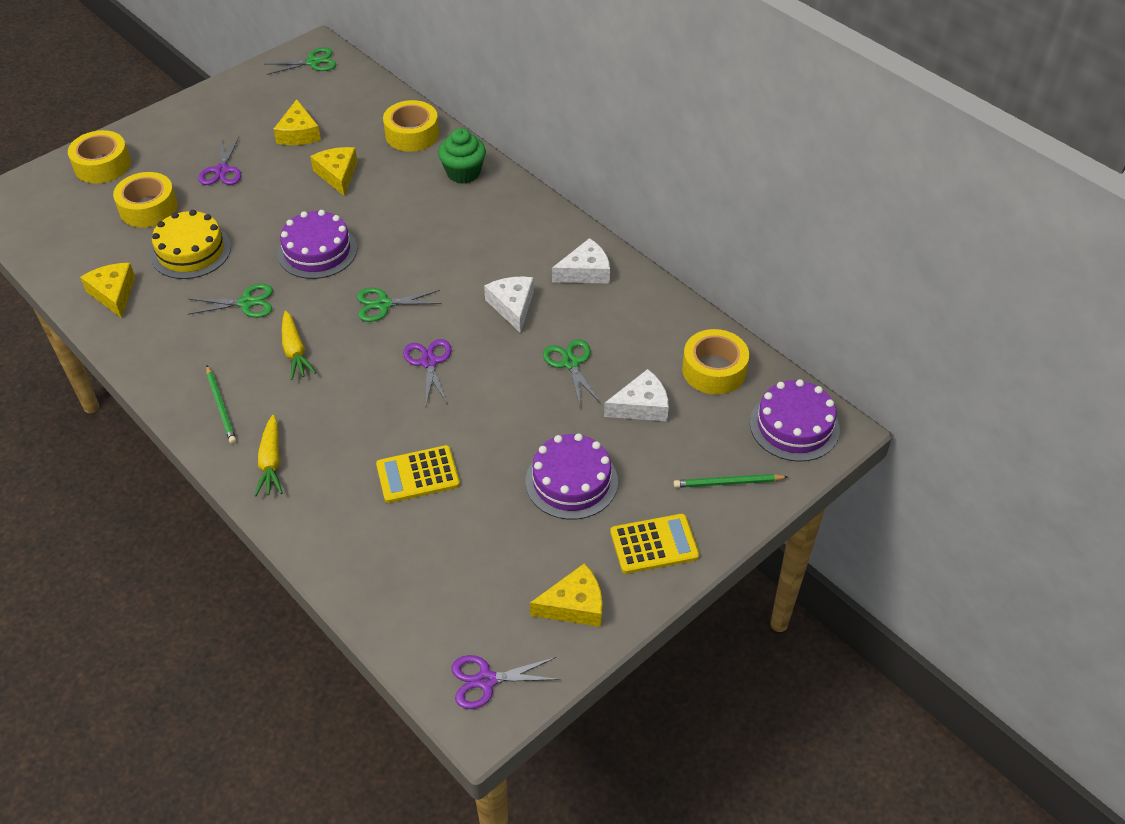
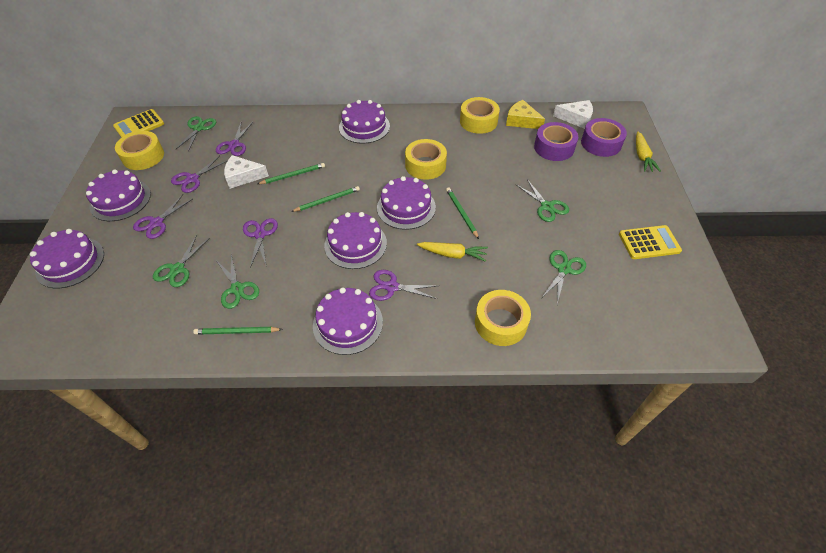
green cupcake: 1 -> 0
green pencil: 2 -> 4
green scissors: 4 -> 5
purple cake: 3 -> 6
purple scissors: 3 -> 5
purple tape: 0 -> 2
white cheese: 3 -> 2
yellow cake: 1 -> 0
yellow cheese: 4 -> 1

